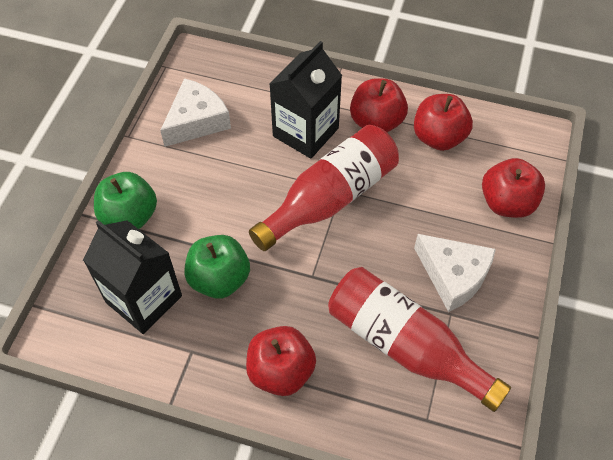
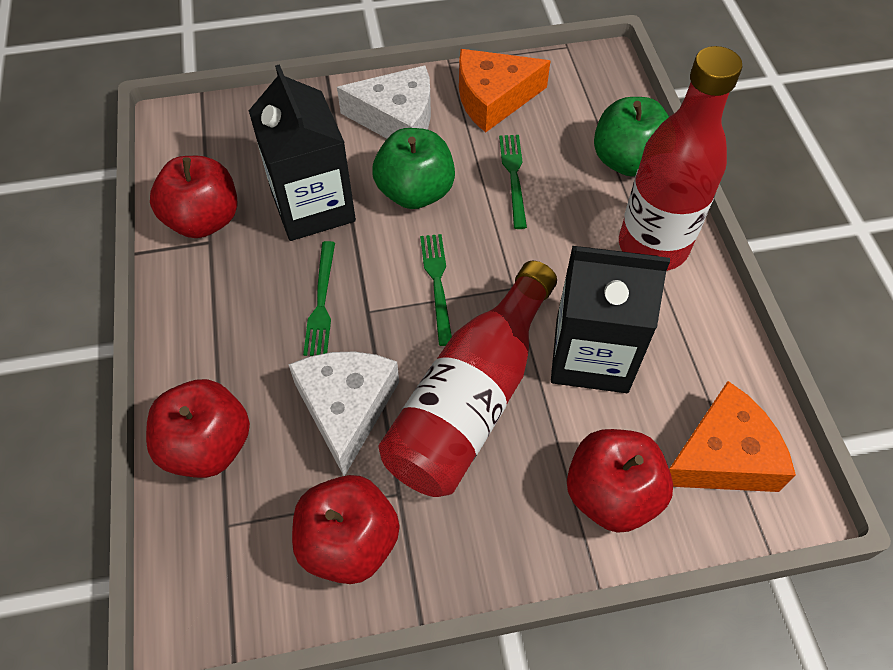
green fork: 0 -> 3
orange cheese: 0 -> 2

